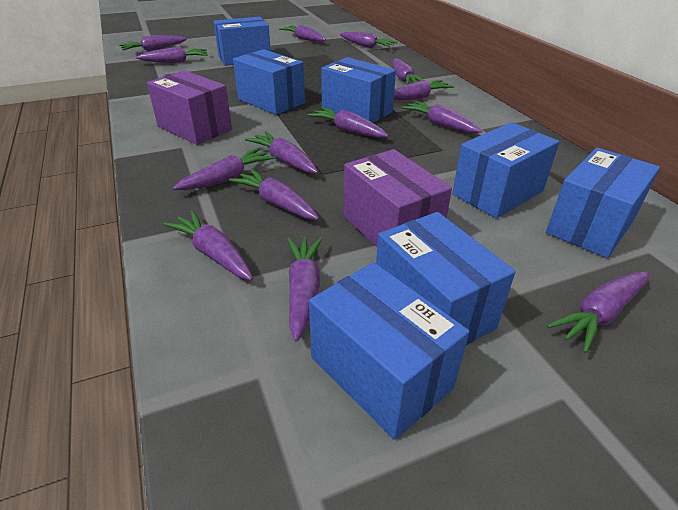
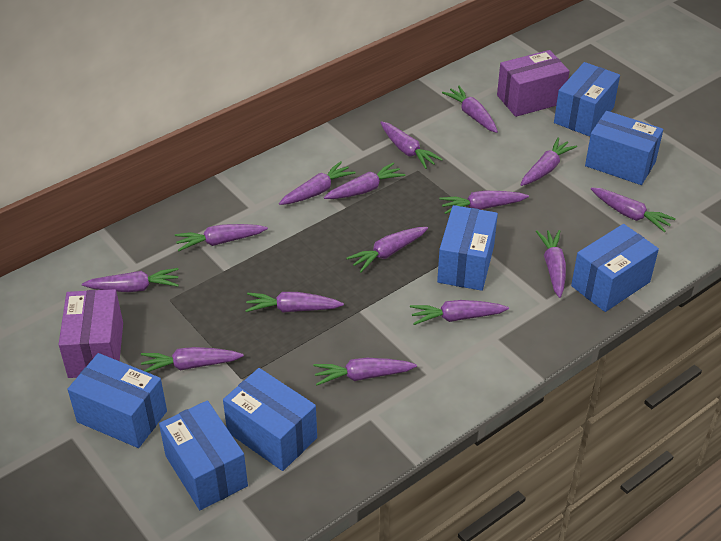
purple carrot: 14 -> 15

